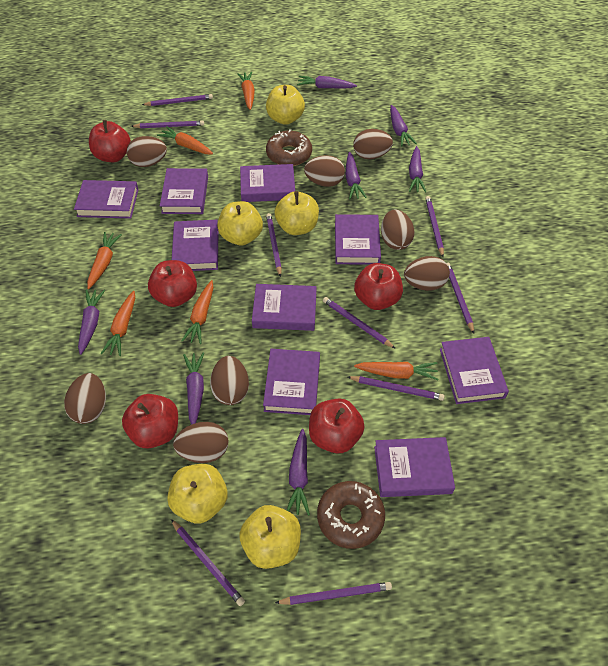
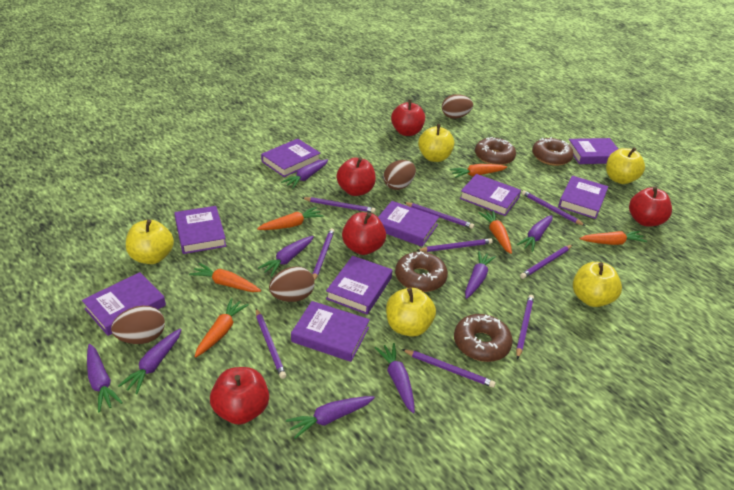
brown donut: 2 -> 4
brown egg: 8 -> 4
purple carrot: 7 -> 8

